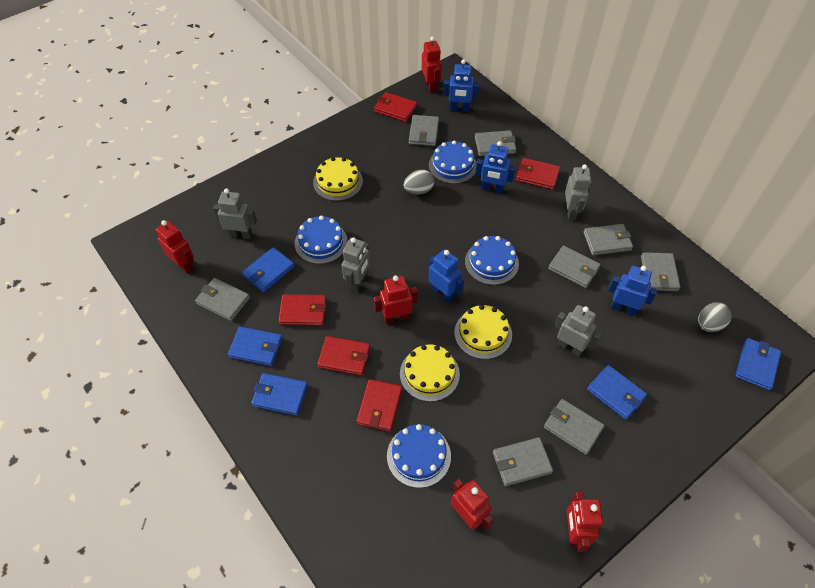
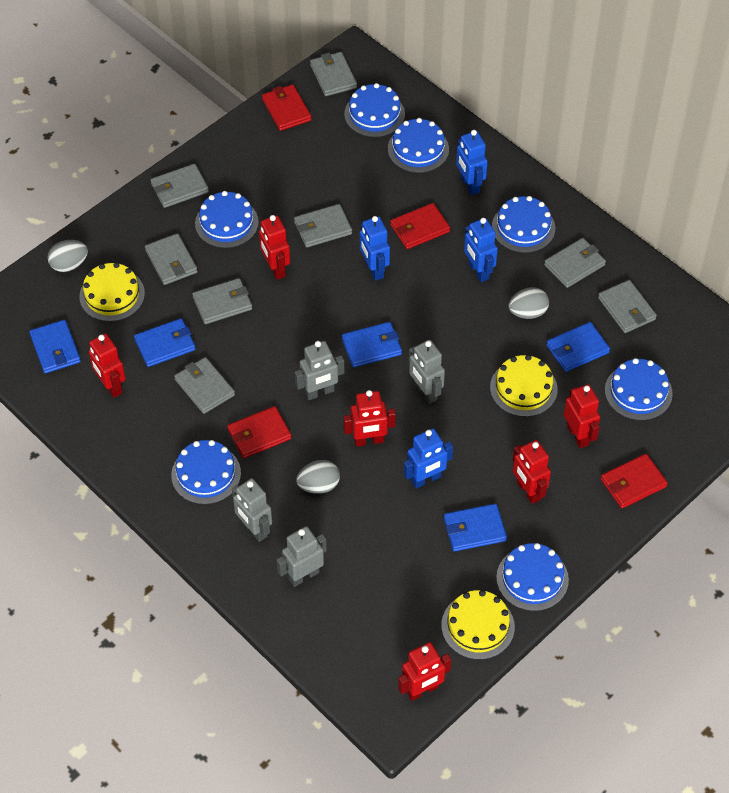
blue cake: 4 -> 7
grey egg: 2 -> 3
red robot: 5 -> 6
red wallet: 5 -> 4

